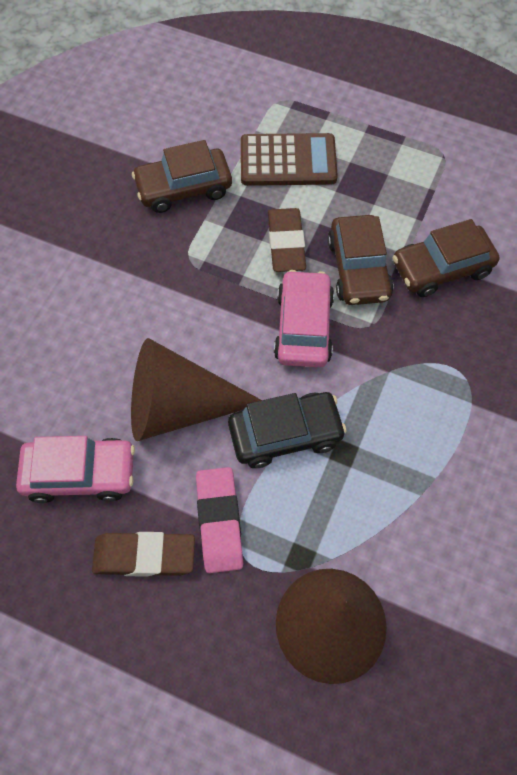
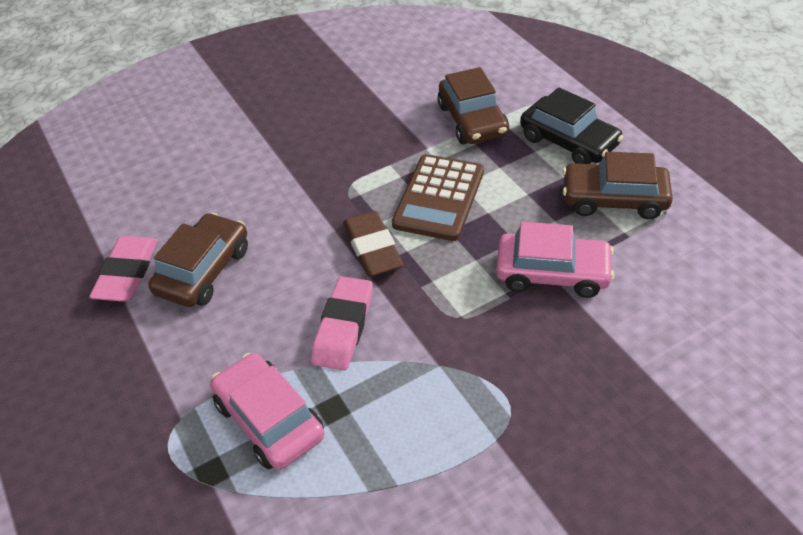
brown cone: 2 -> 0
brown eraser: 2 -> 1
pink eraser: 1 -> 2

